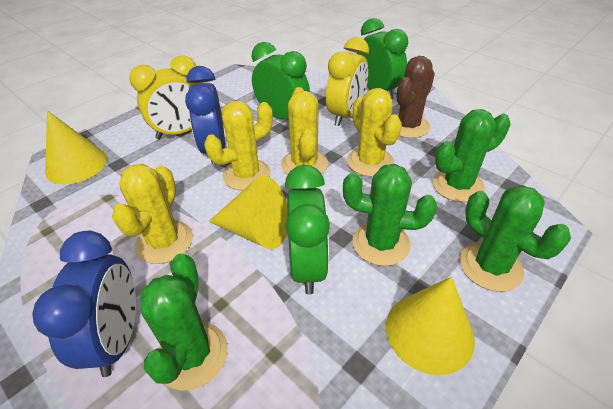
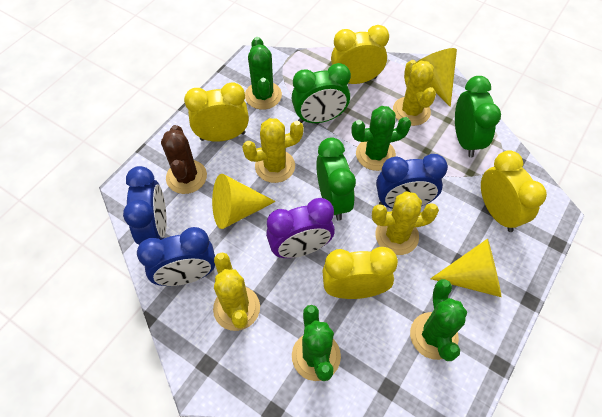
blue clock: 2 -> 3
purple clock: 0 -> 1
yellow clock: 2 -> 4

